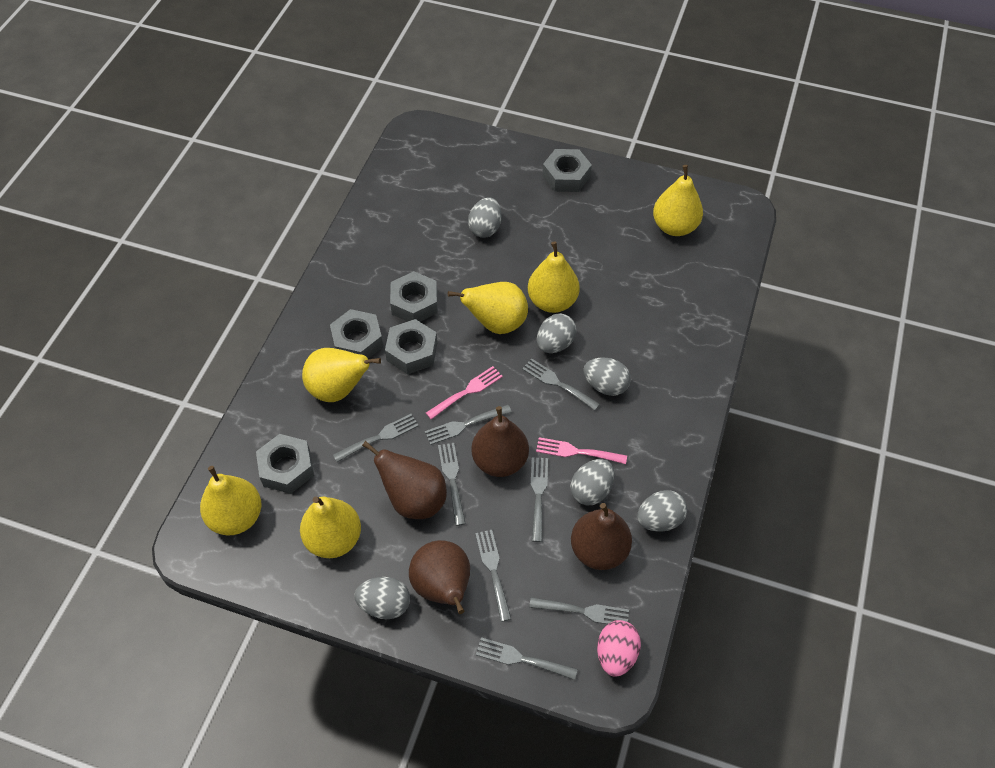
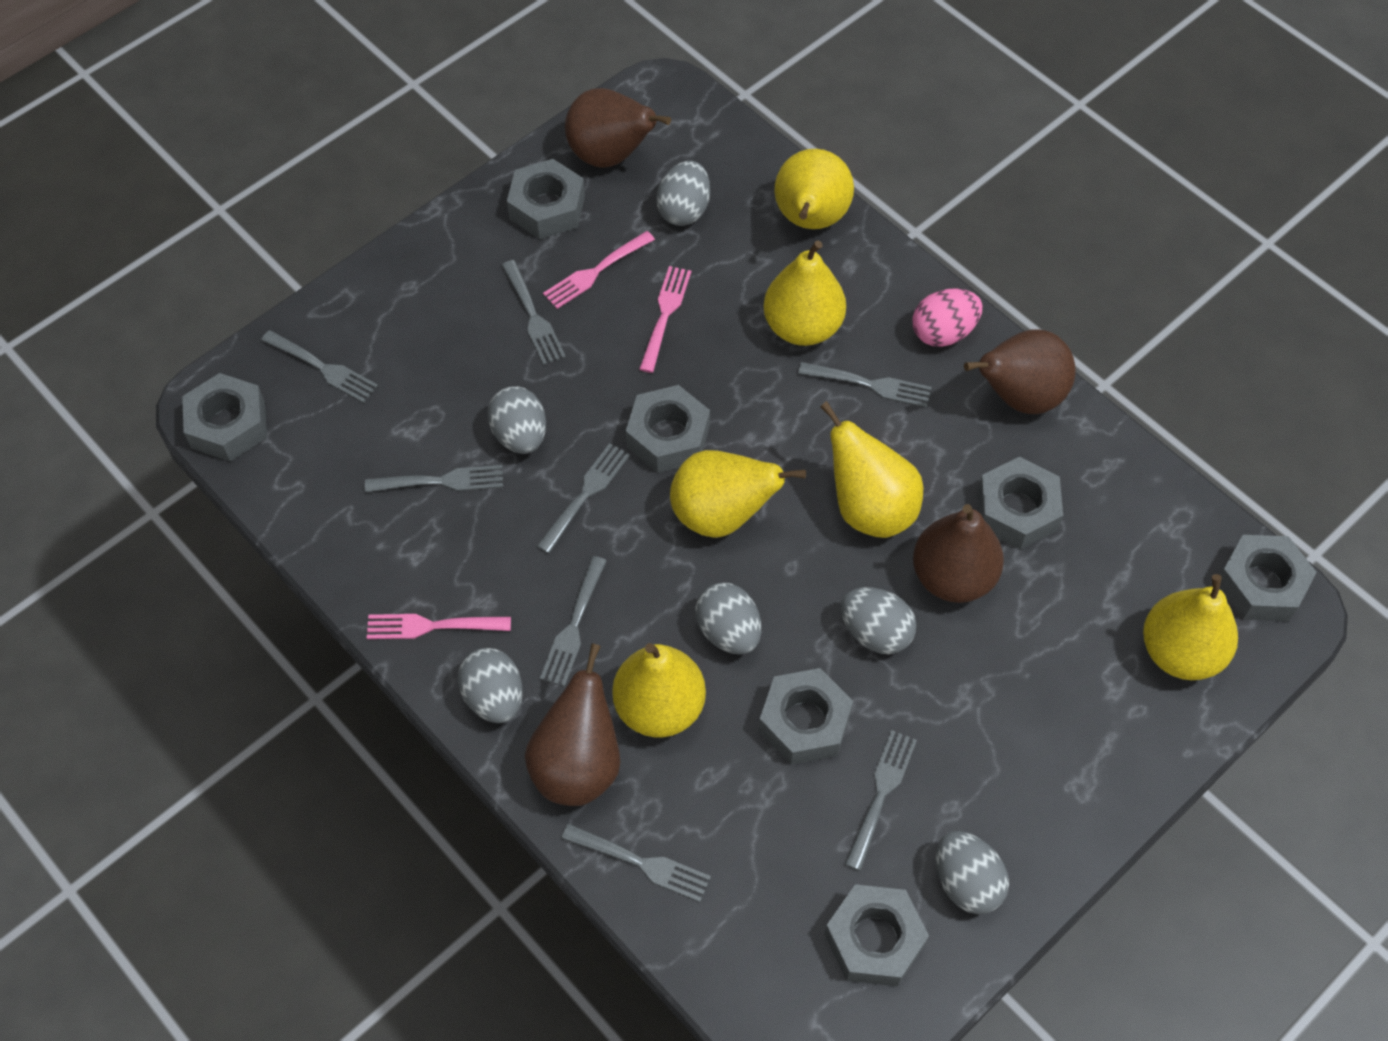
grey nut: 5 -> 7
pink fork: 2 -> 3

